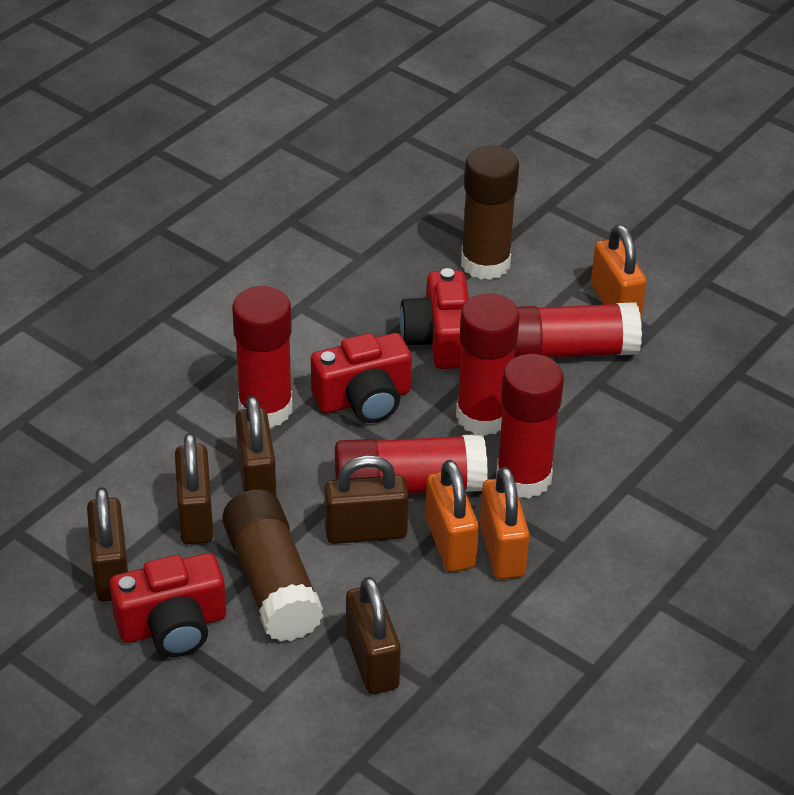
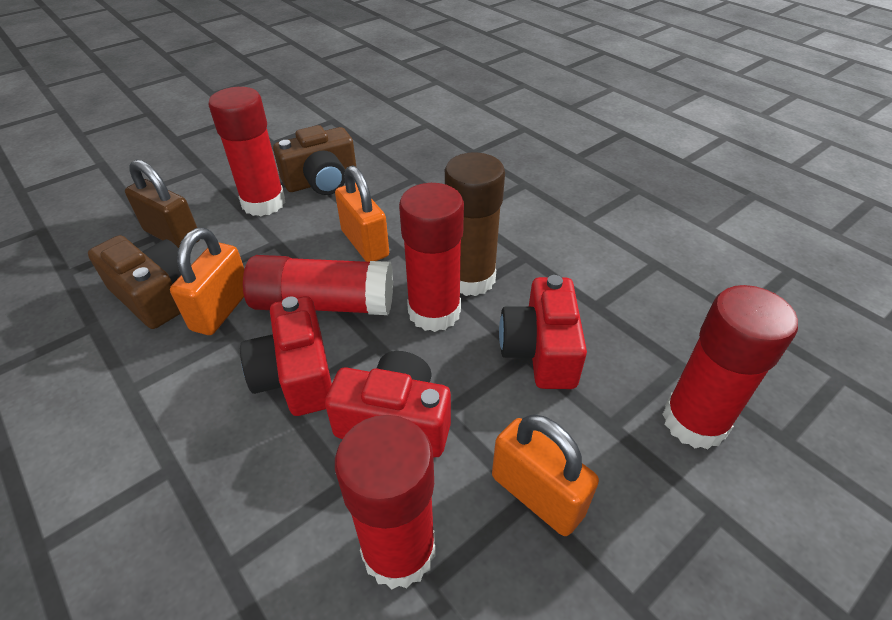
brown camera: 0 -> 2
brown glue stick: 2 -> 1
brown padlock: 5 -> 1

